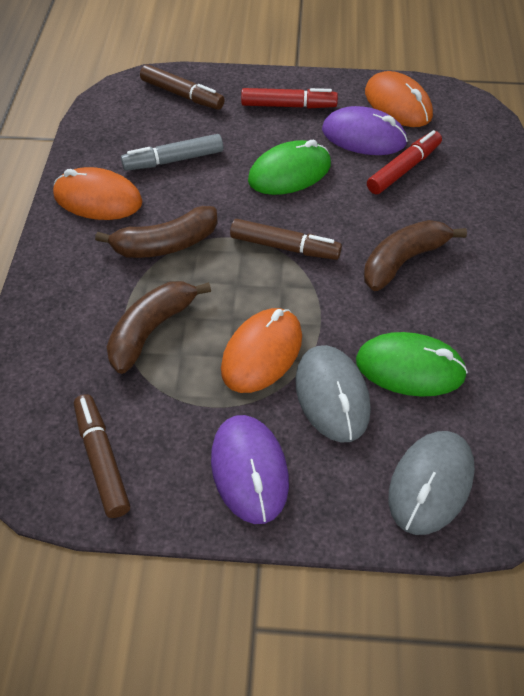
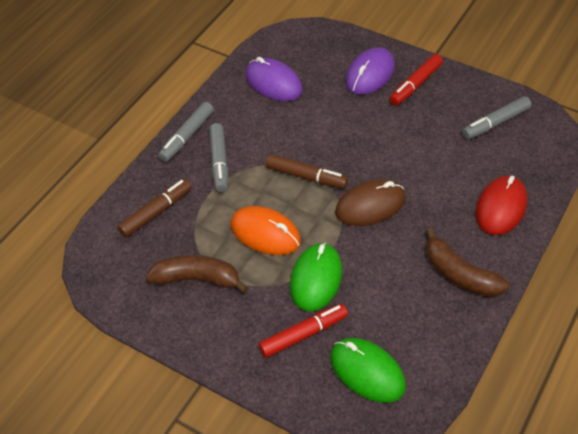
brown banana: 3 -> 2
brown marker: 3 -> 2
brown mouse: 0 -> 1
grey marker: 1 -> 3
grey mouse: 2 -> 0
orange mouse: 3 -> 1
red mouse: 0 -> 1

